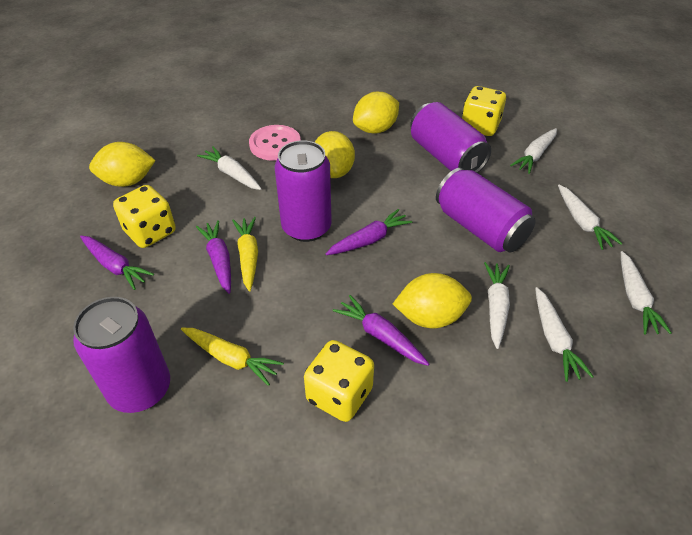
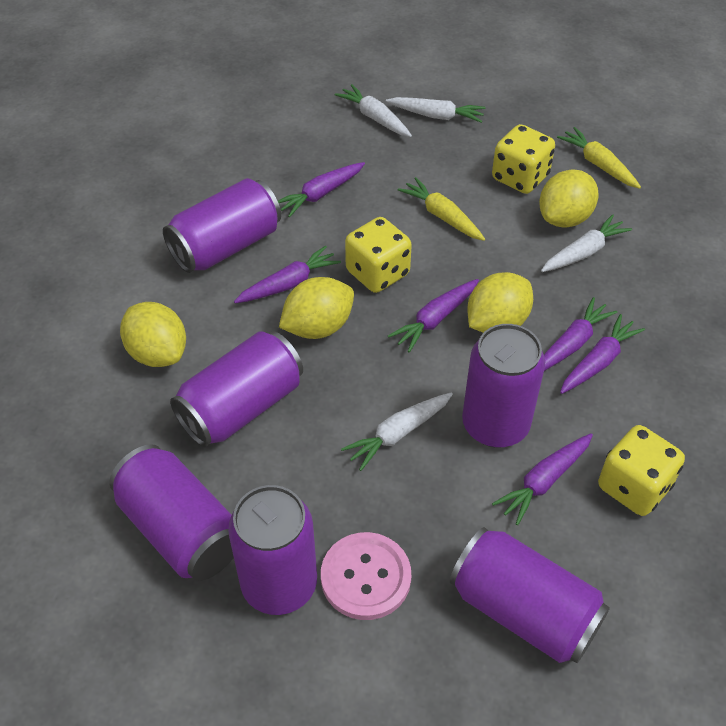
purple can: 4 -> 6
purple carrot: 4 -> 6
white carrot: 6 -> 4

